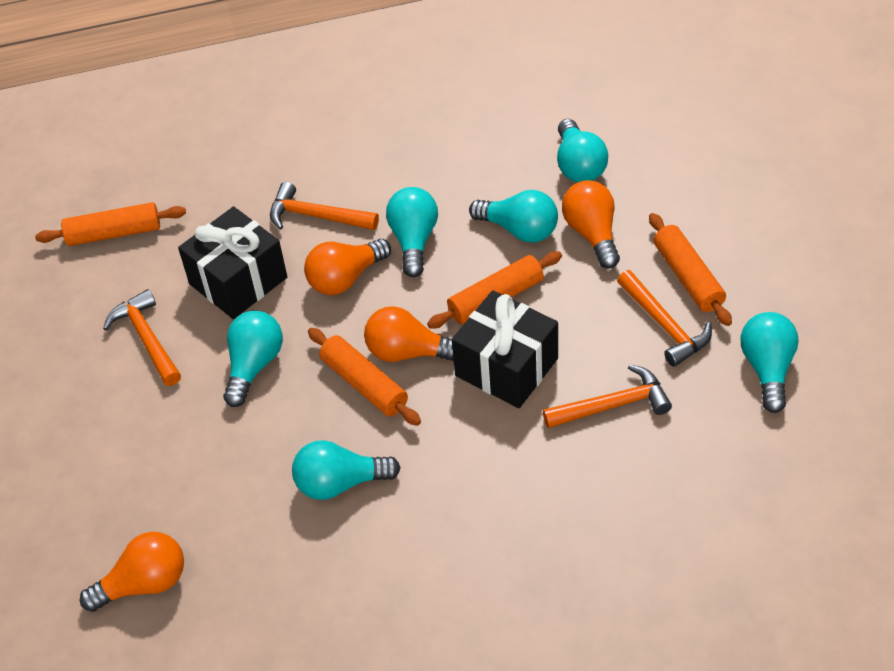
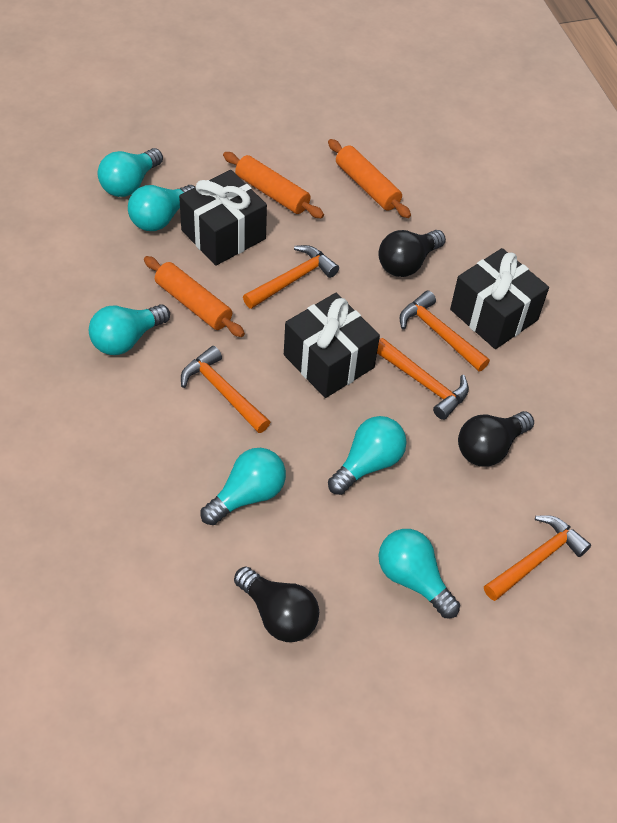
black gift: 2 -> 3
black light bulb: 0 -> 3
orange hammer: 4 -> 5
orange light bulb: 4 -> 0
orange rolling pin: 4 -> 3

